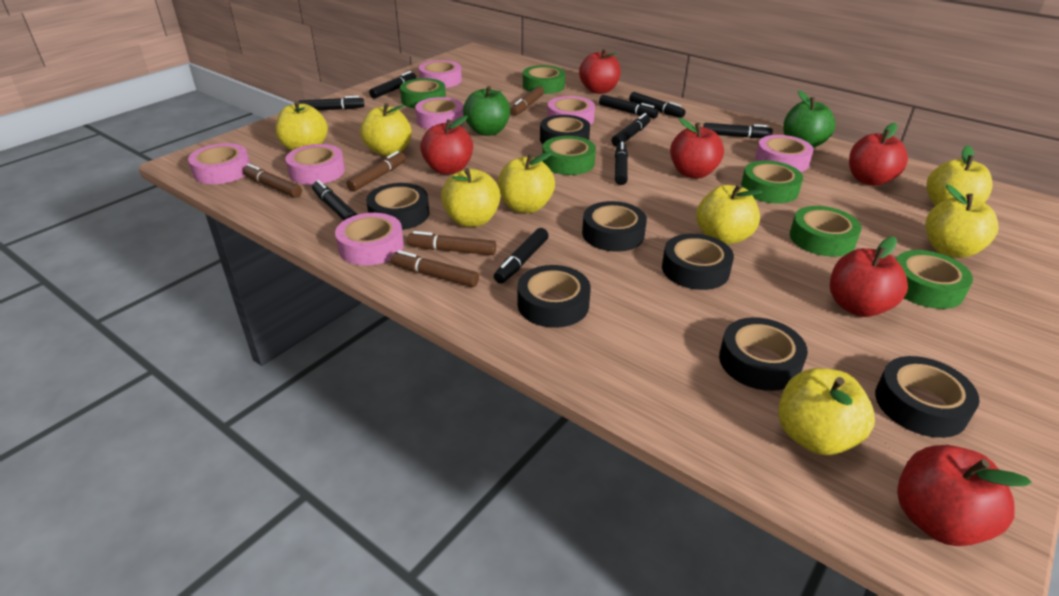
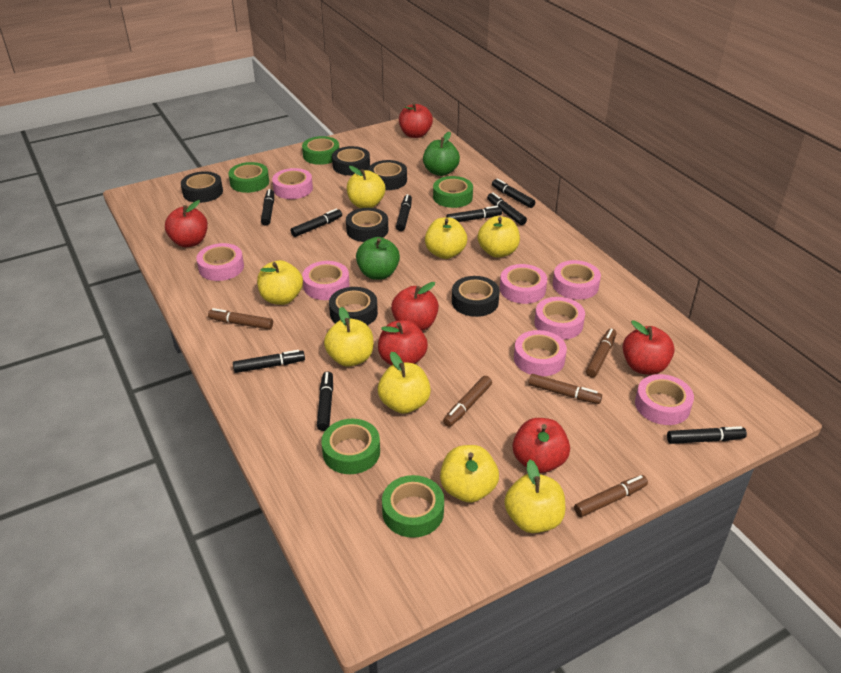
black tape: 7 -> 6
green tape: 6 -> 5
pink tape: 7 -> 8

